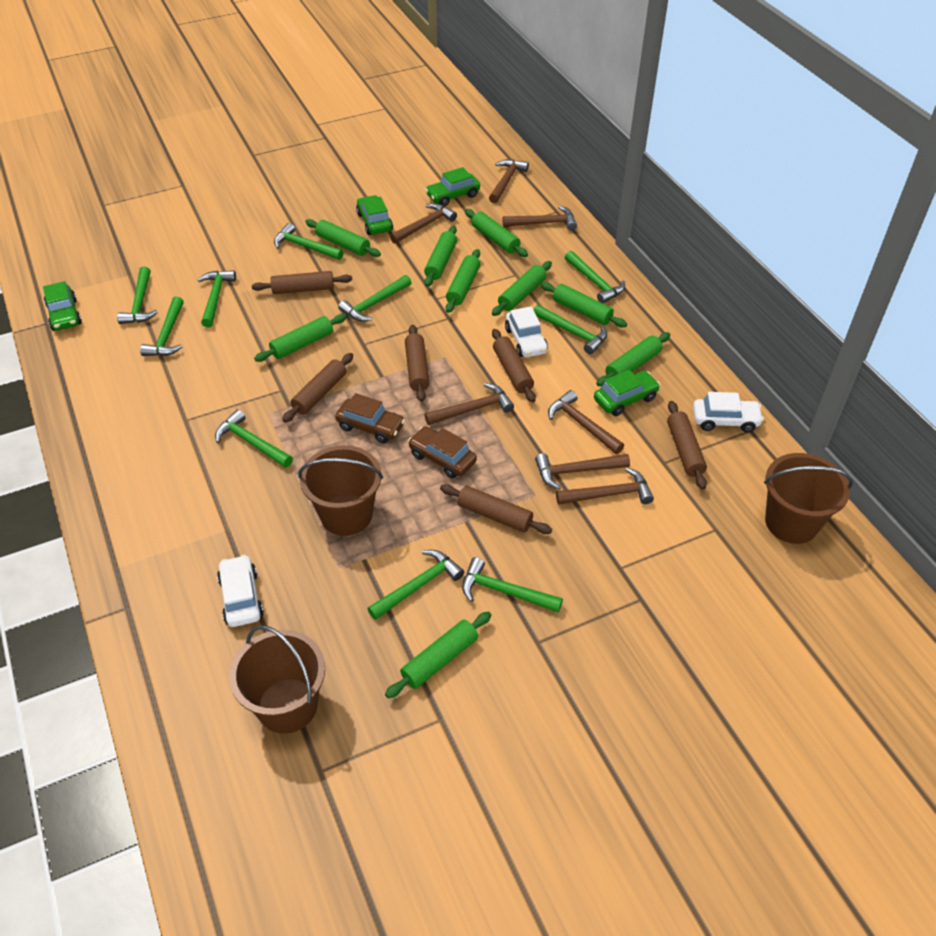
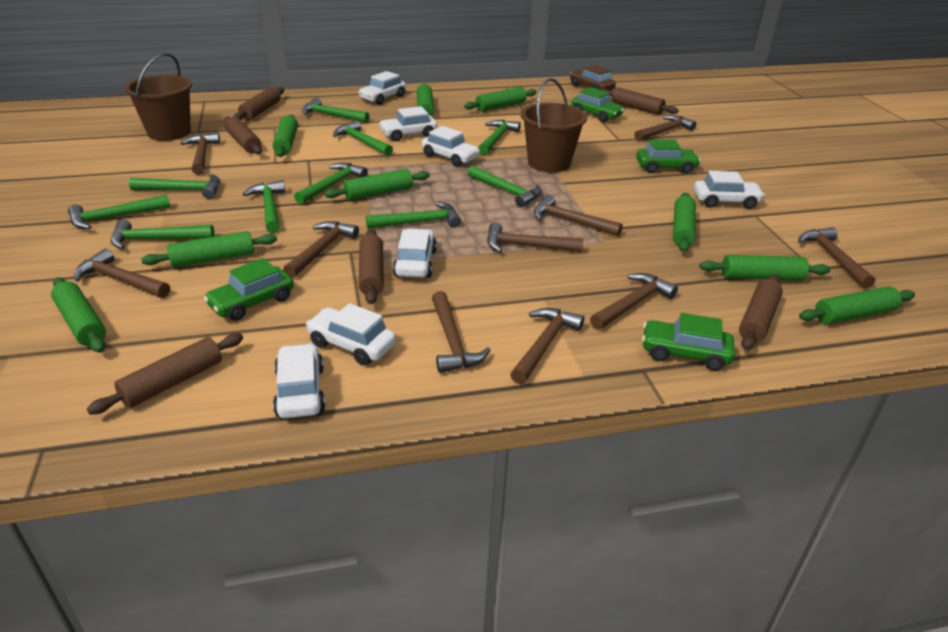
brown bucket: 3 -> 2
brown car: 2 -> 1
brown hammer: 7 -> 10
white car: 3 -> 7

